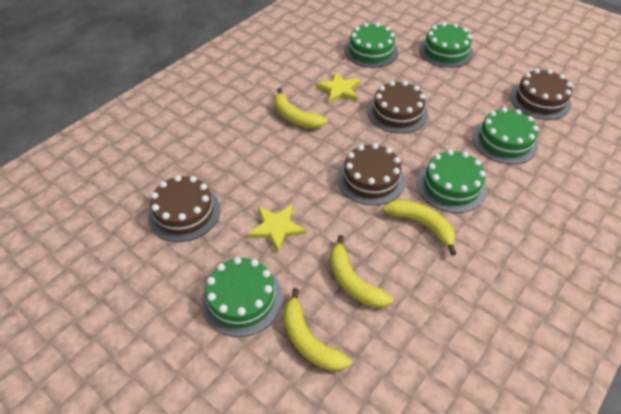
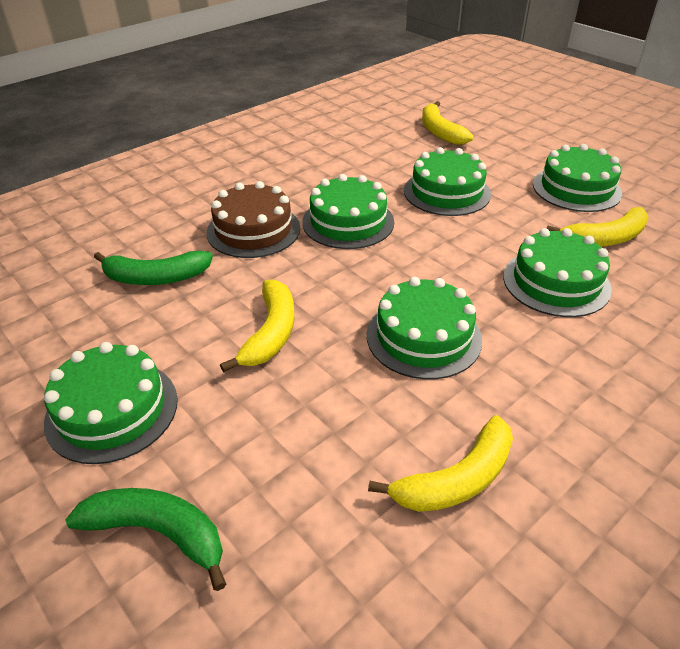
brown cake: 4 -> 1
green banana: 0 -> 2
green cake: 5 -> 6
yellow star: 2 -> 0

